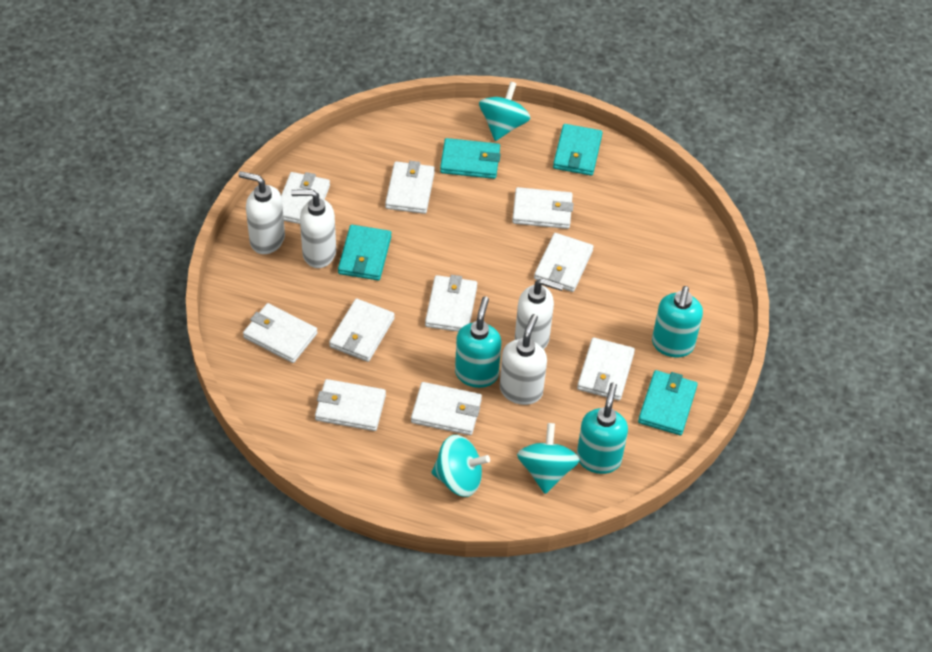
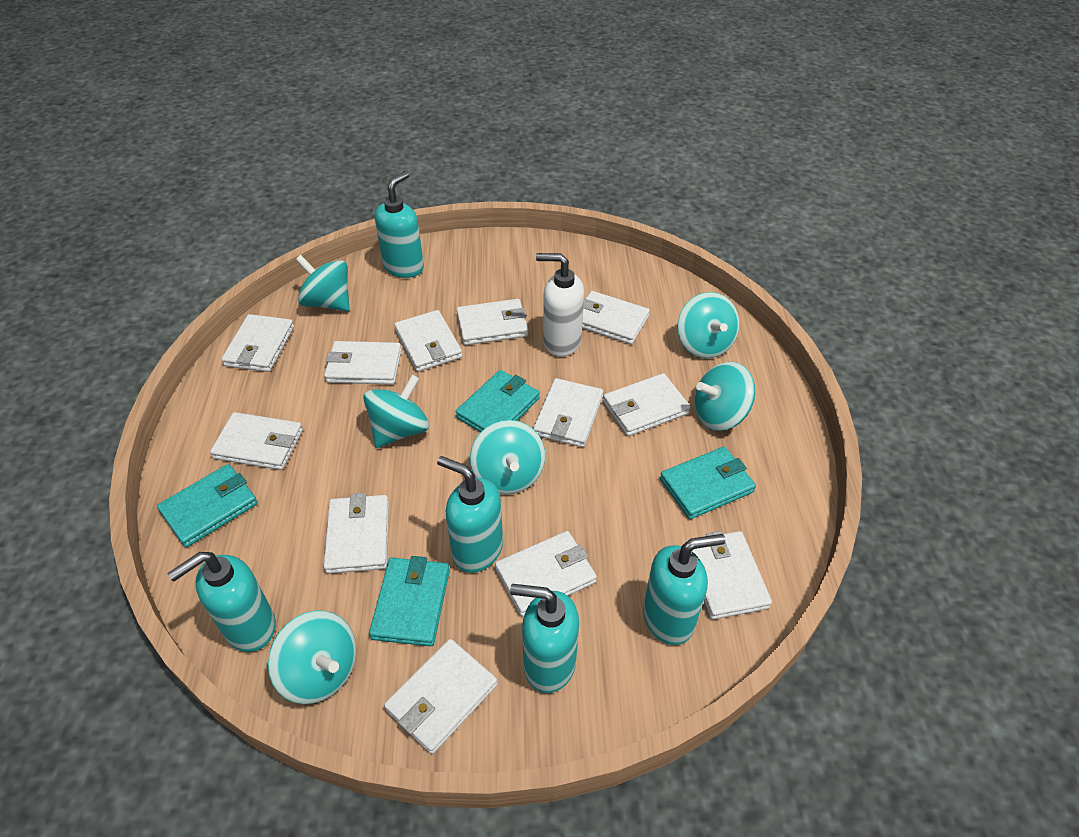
turquoise soap dispenser: 3 -> 5
turquoise spinning top: 3 -> 6
white soap dispenser: 4 -> 1
white wallet: 10 -> 12

